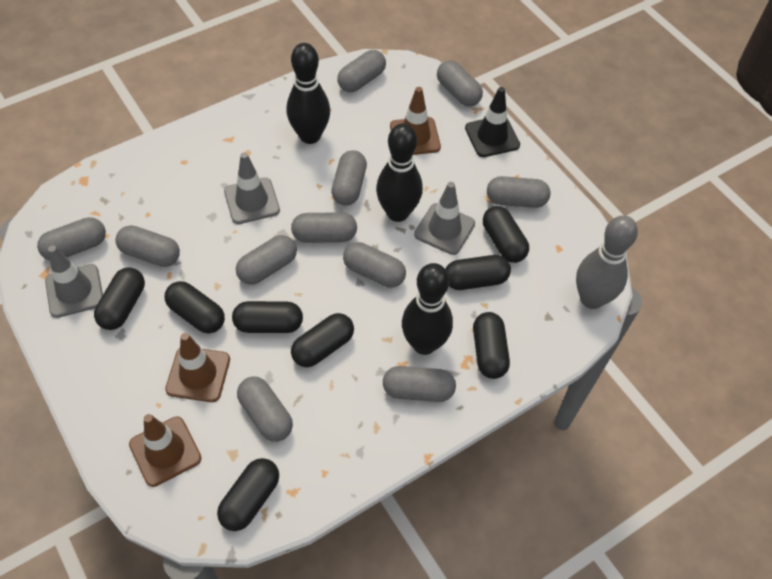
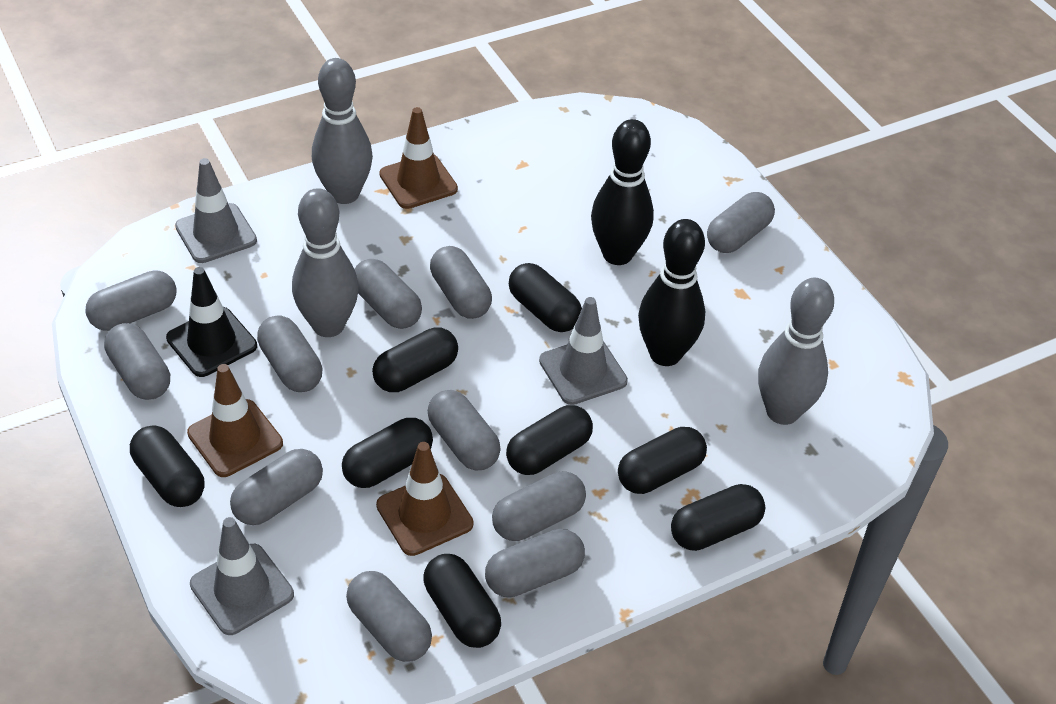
black bowling pin: 3 -> 2
grey bowling pin: 1 -> 3

